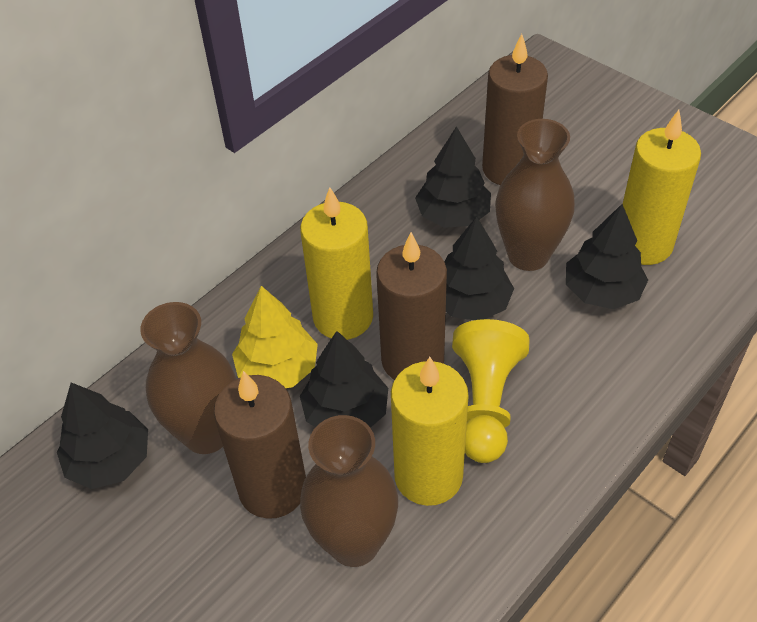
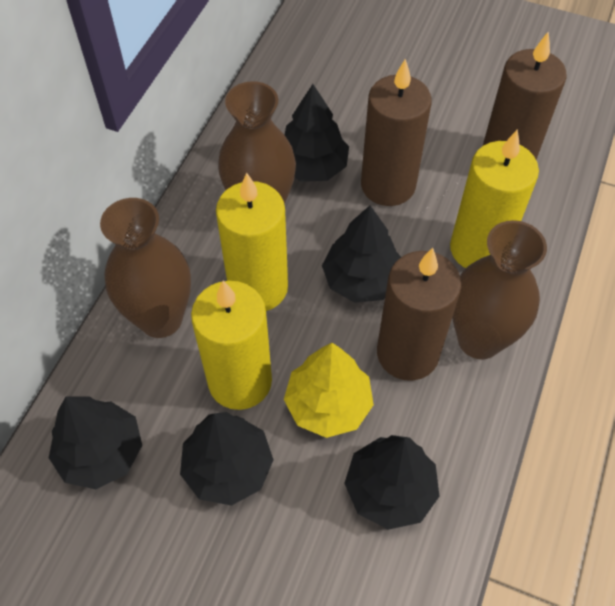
yellow pawn: 1 -> 0

